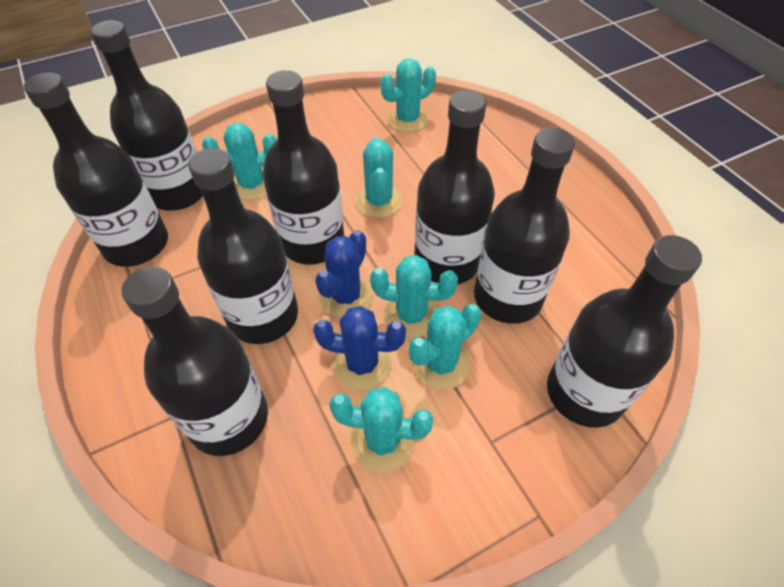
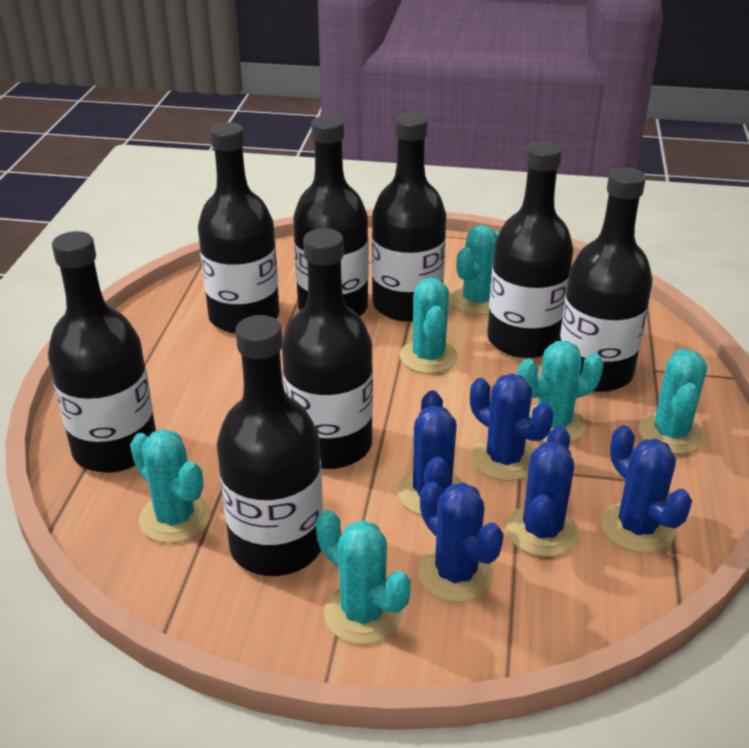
blue cactus: 2 -> 5

